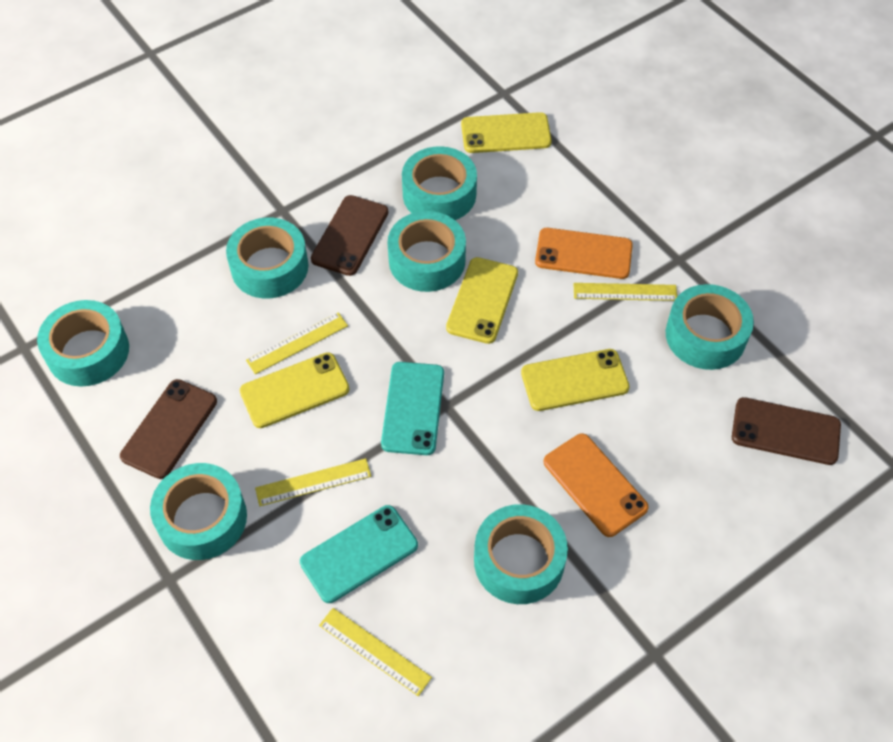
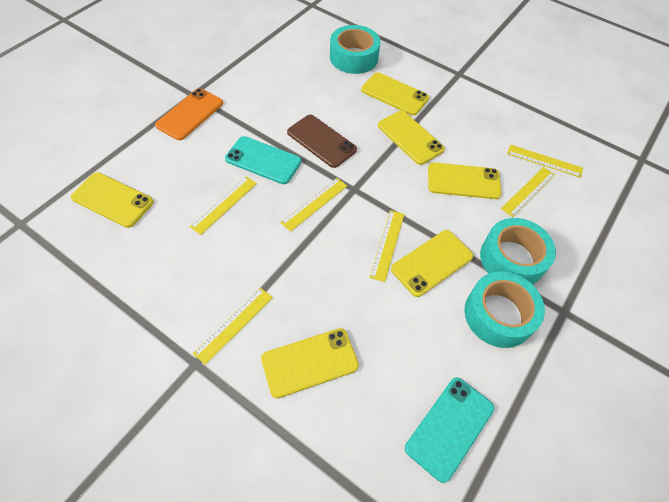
brown phone: 3 -> 1
orange phone: 2 -> 1
turquoise tape: 7 -> 3
yellow phone: 4 -> 6
yellow ruler: 4 -> 6

